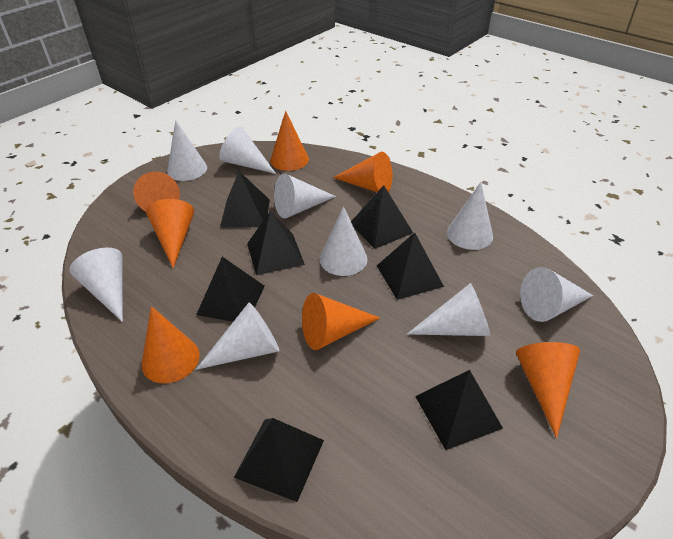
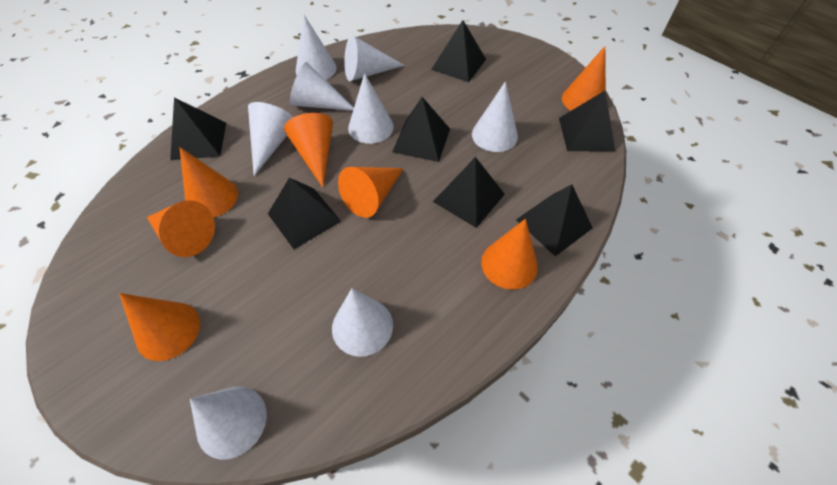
white cone: 9 -> 8

